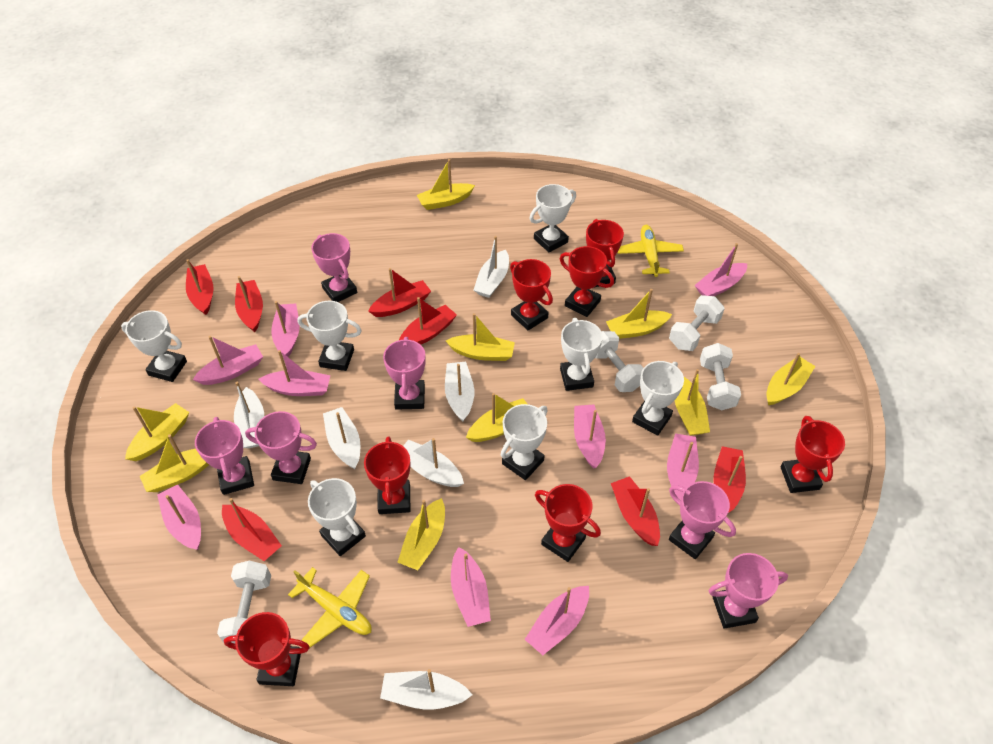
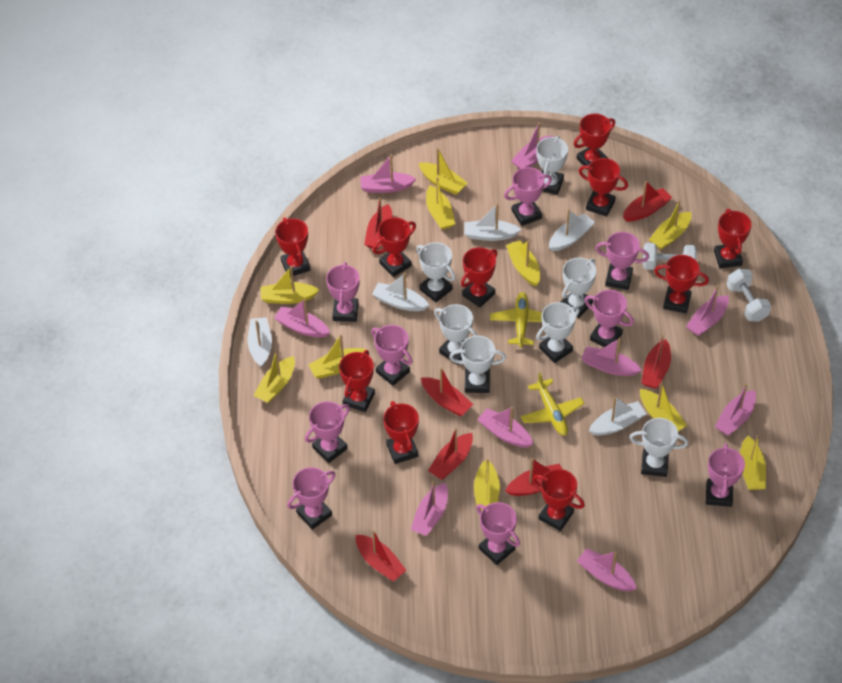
pink trophy: 6 -> 9
red trophy: 7 -> 10
white boat: 6 -> 5
white dumbbell: 4 -> 2
yellow boat: 9 -> 10

